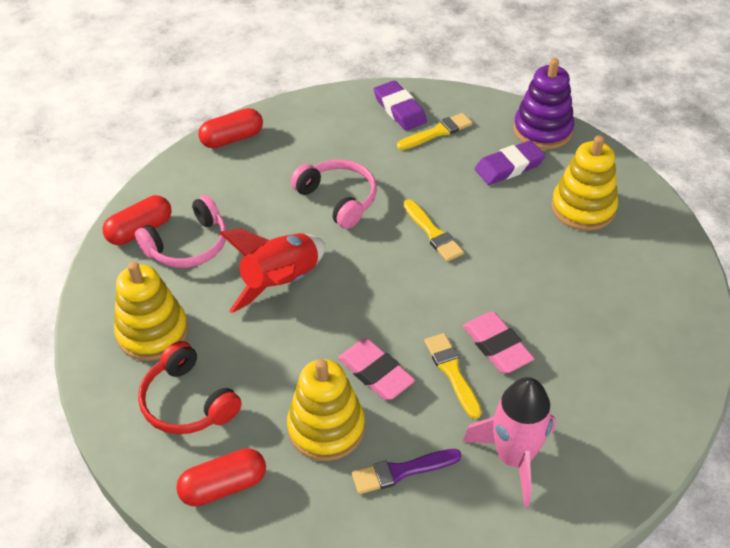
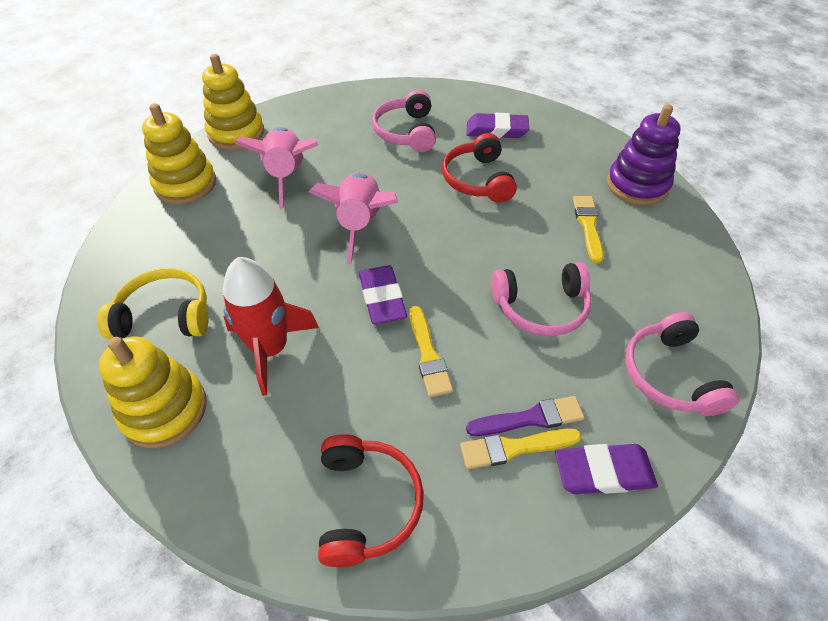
pink eraser: 2 -> 0
pink headphones: 2 -> 3
pink rocket: 1 -> 2
purple eraser: 2 -> 3
red capsule: 3 -> 0
red headphones: 1 -> 2
yellow headphones: 0 -> 1

